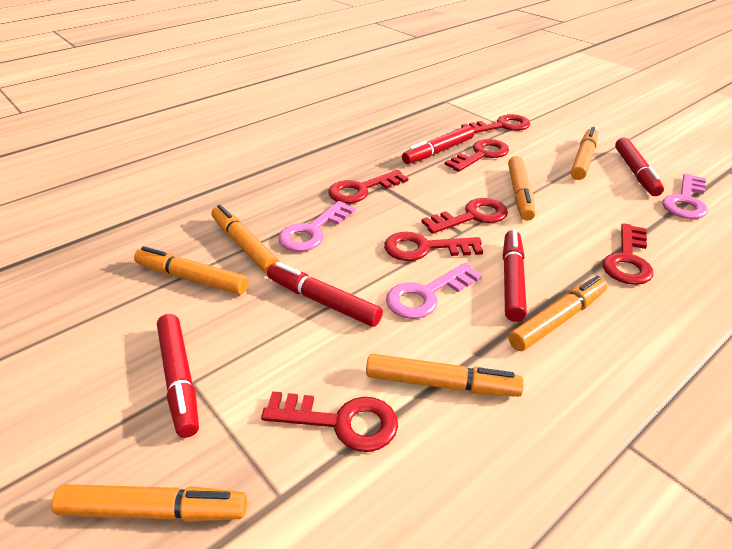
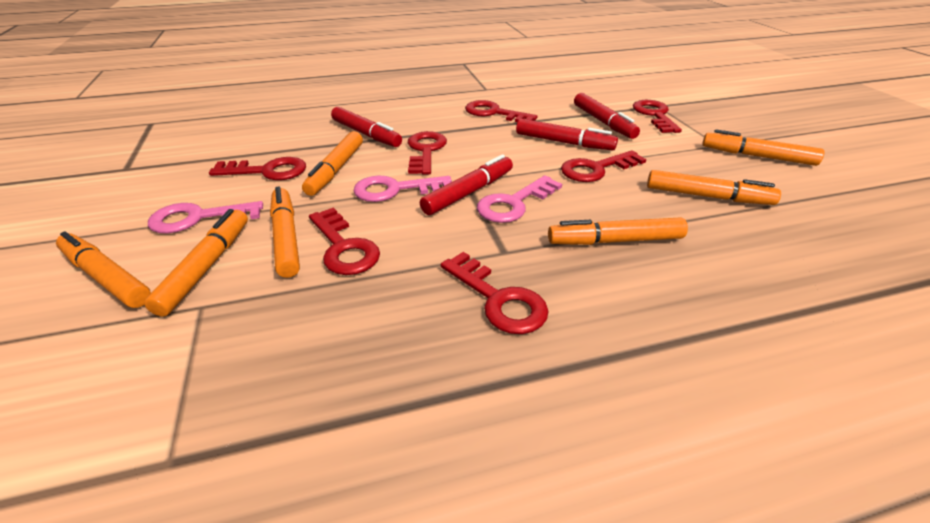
red marker: 5 -> 4

